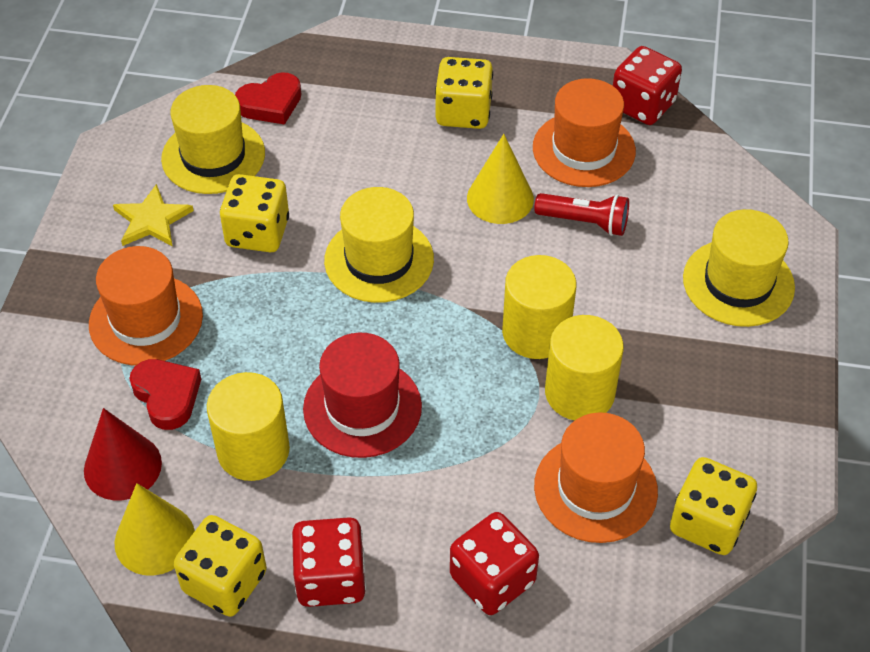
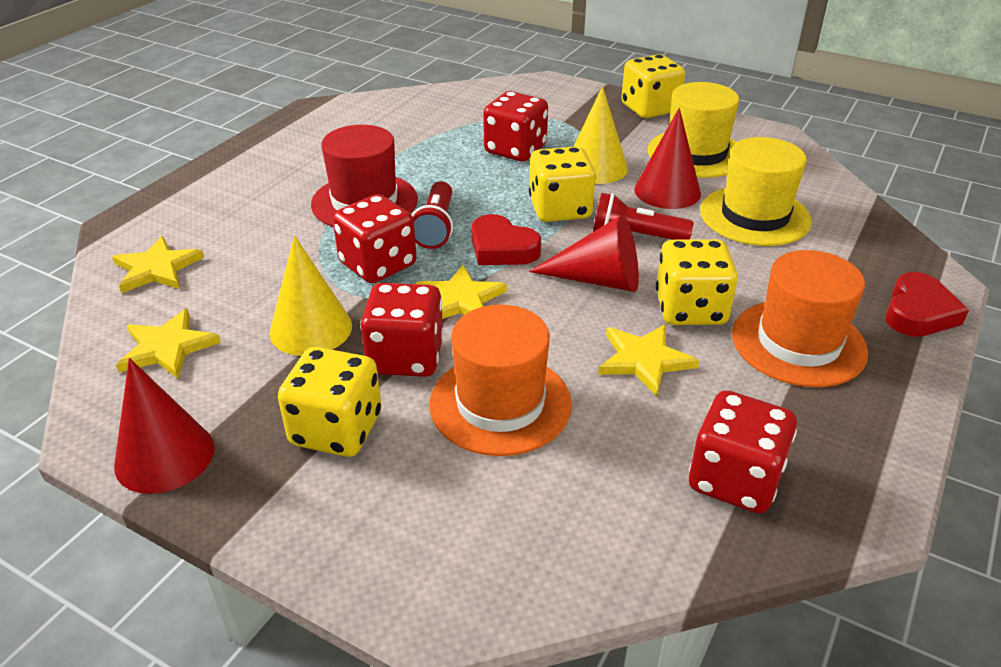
orange hat: 3 -> 2
red cone: 1 -> 3
red dice: 3 -> 4
red flashlight: 1 -> 2
yellow cylinder: 3 -> 0
yellow hat: 3 -> 2
yellow star: 1 -> 4

